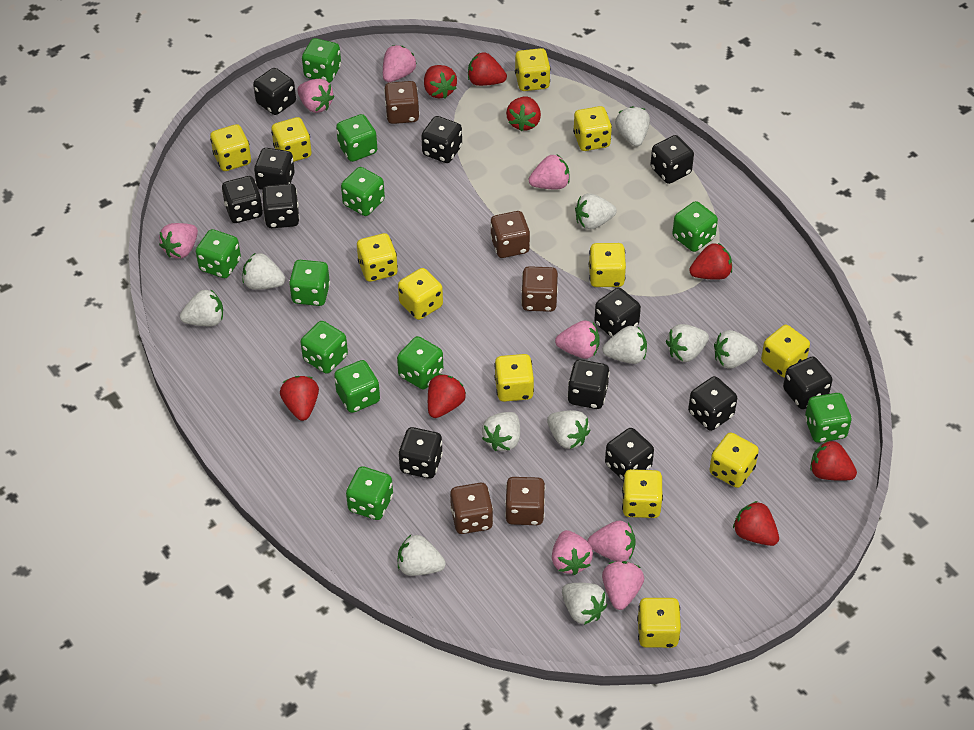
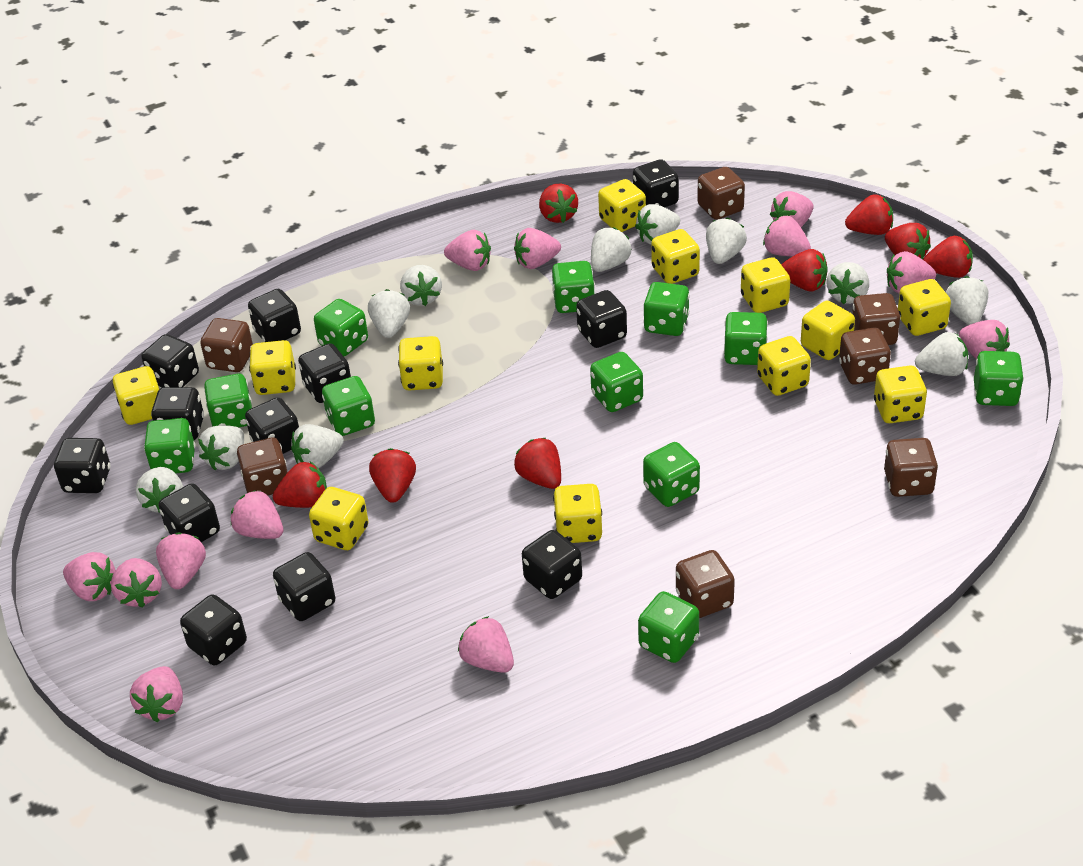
brown dice: 5 -> 7
pink strawberry: 8 -> 12

